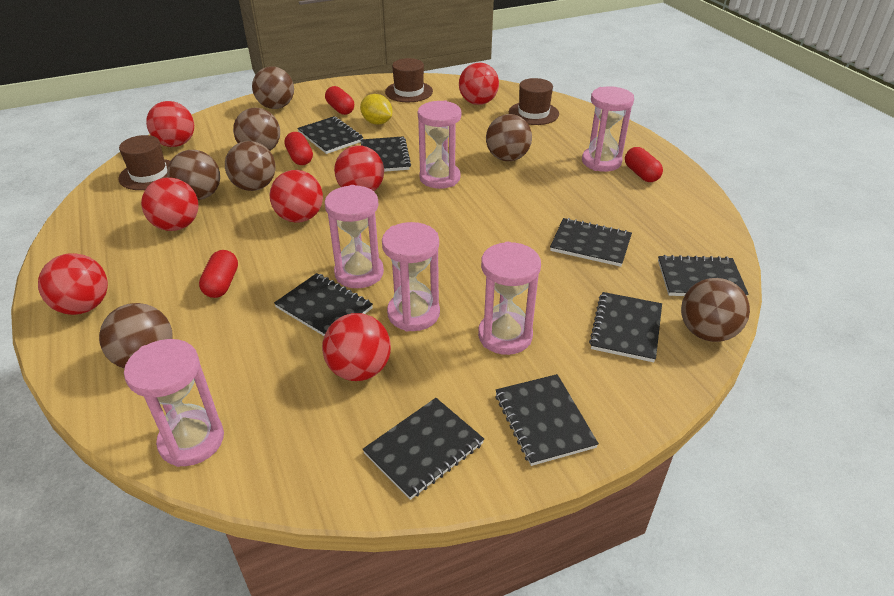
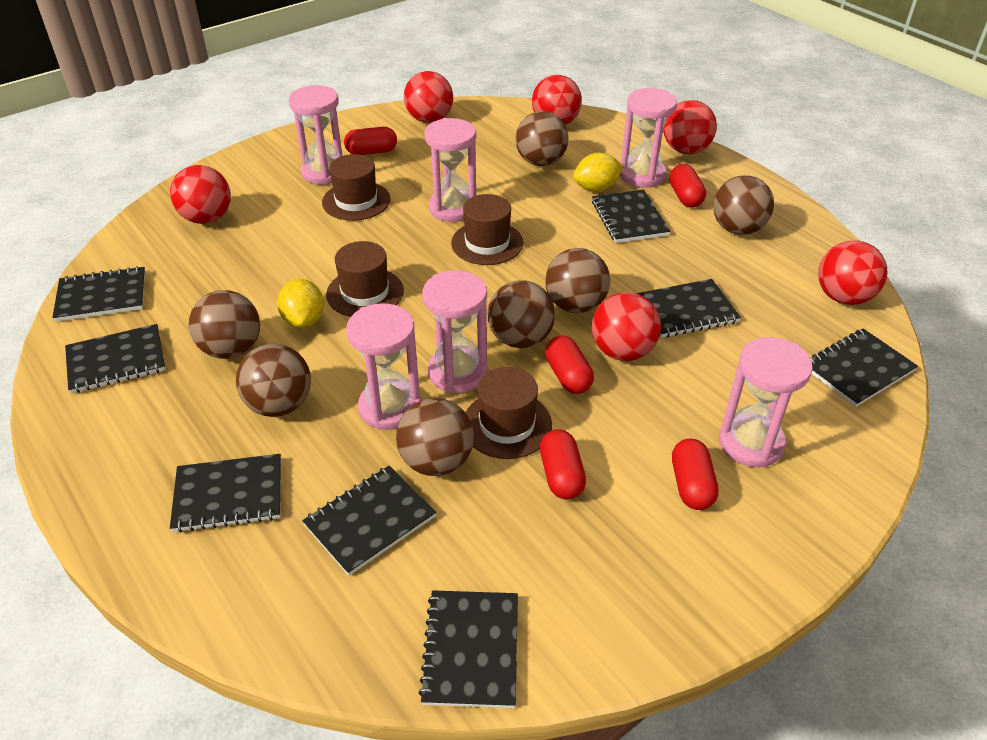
brown hat: 3 -> 4
red ball: 7 -> 6
red capsule: 4 -> 5
yellow lemon: 1 -> 2

